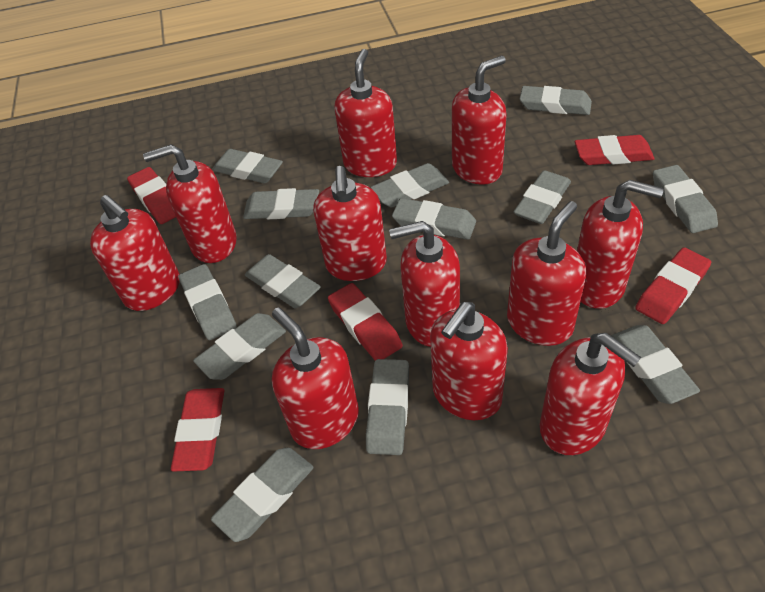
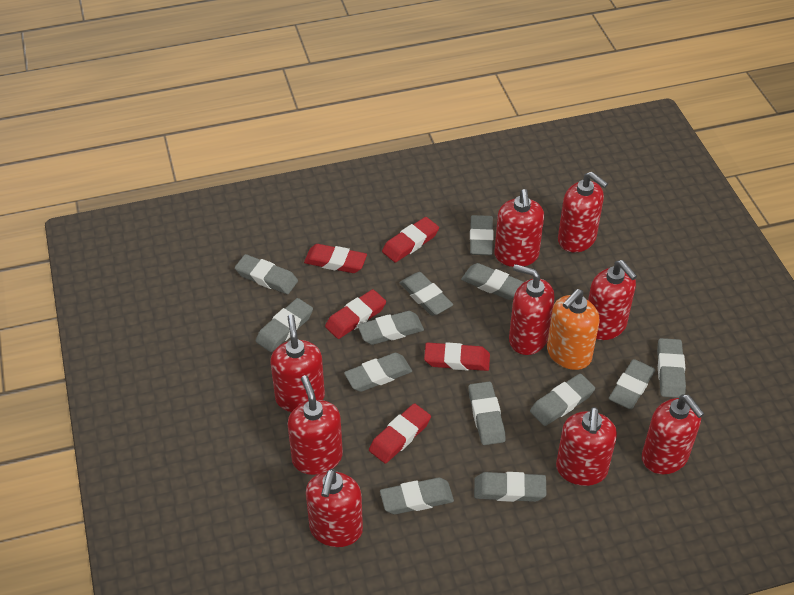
orange soap dispenser: 0 -> 1
red soap dispenser: 11 -> 9

